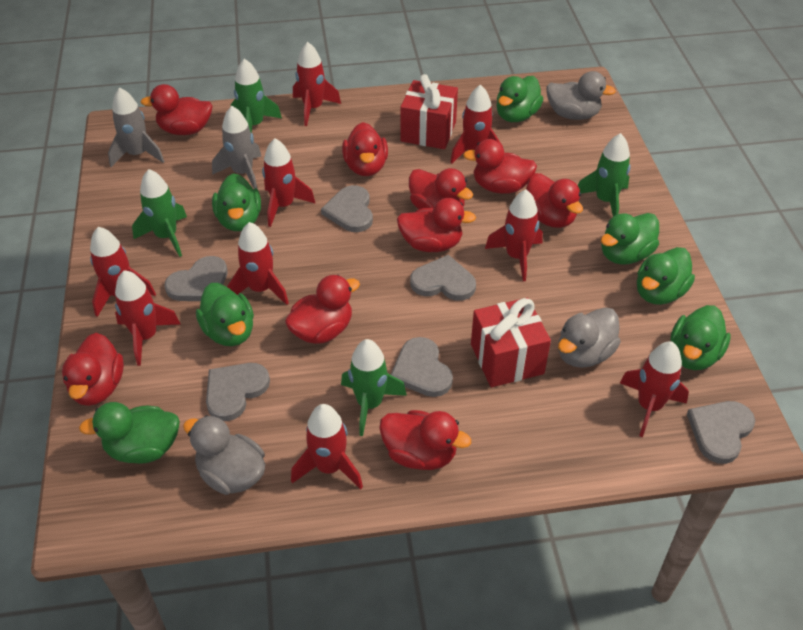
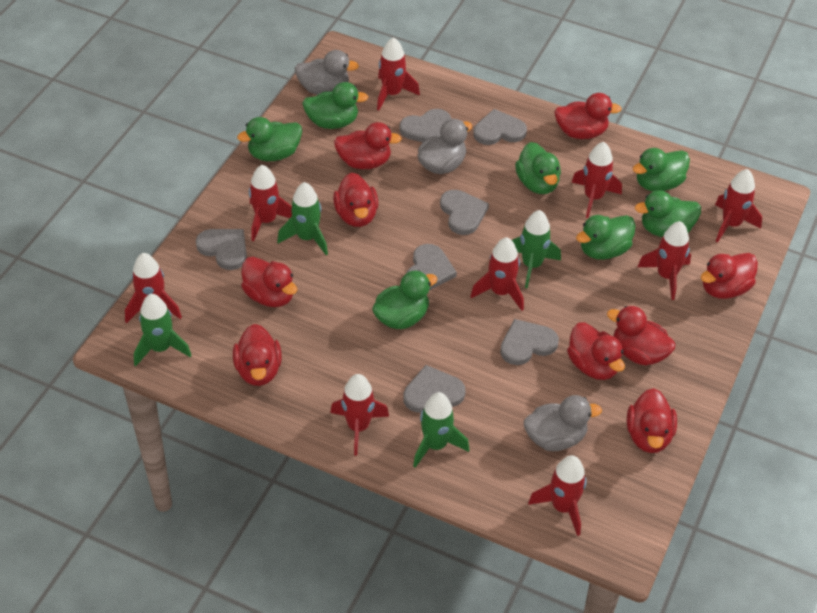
grey heart: 6 -> 7
grey rocket: 2 -> 0
red gift: 2 -> 0

